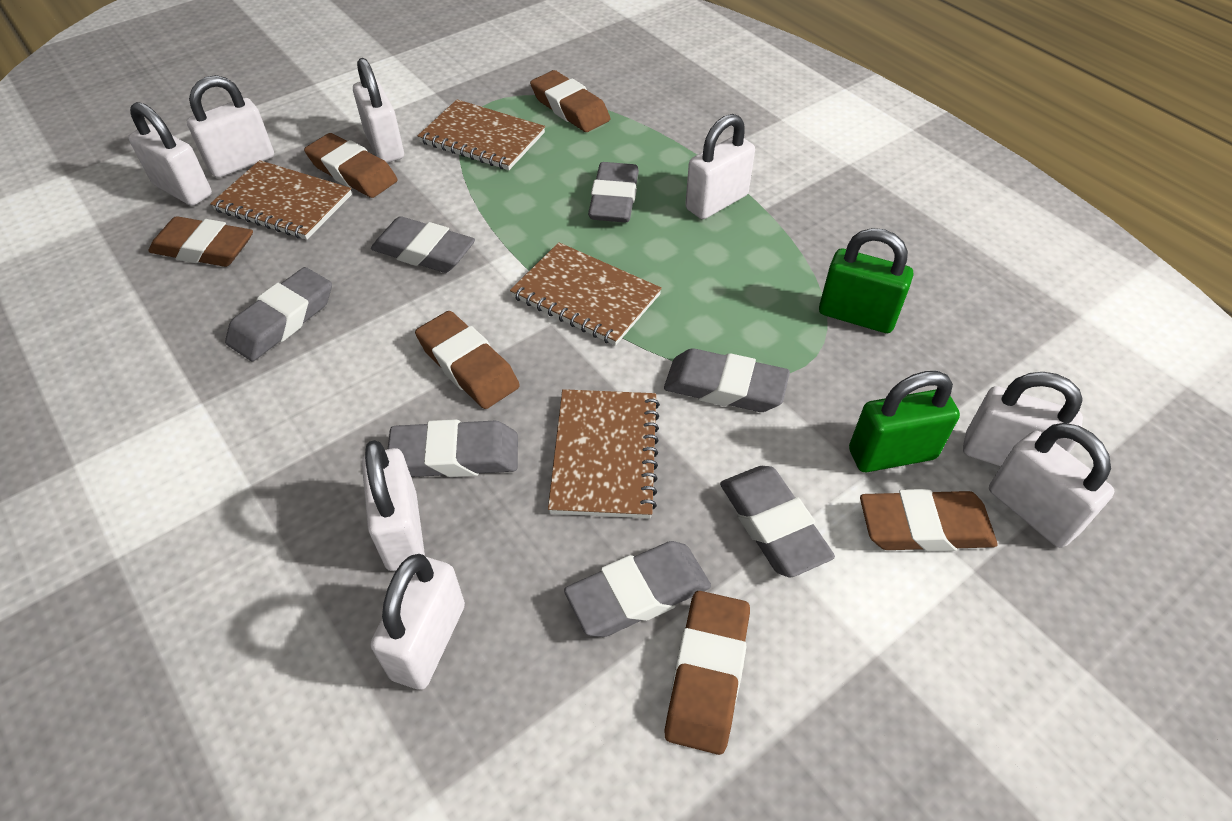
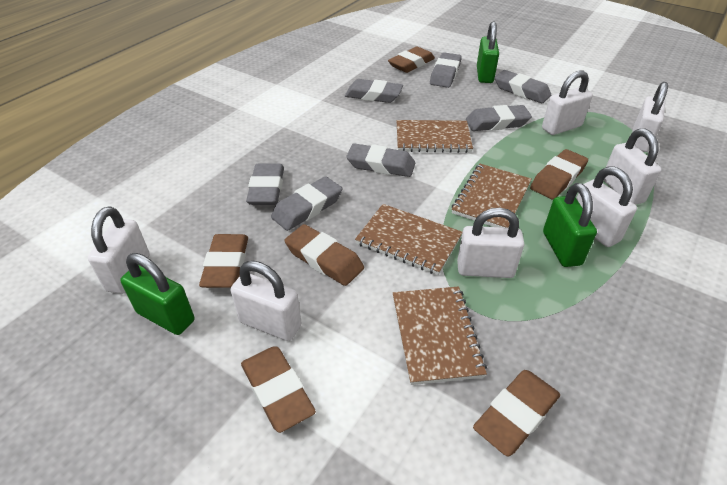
green padlock: 2 -> 3
white padlock: 8 -> 7

